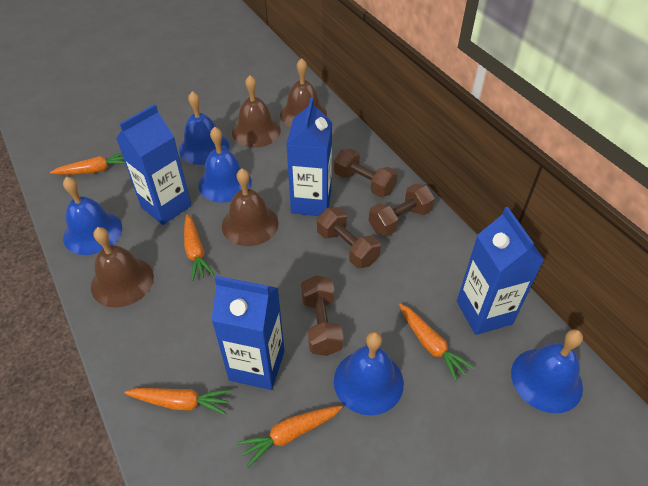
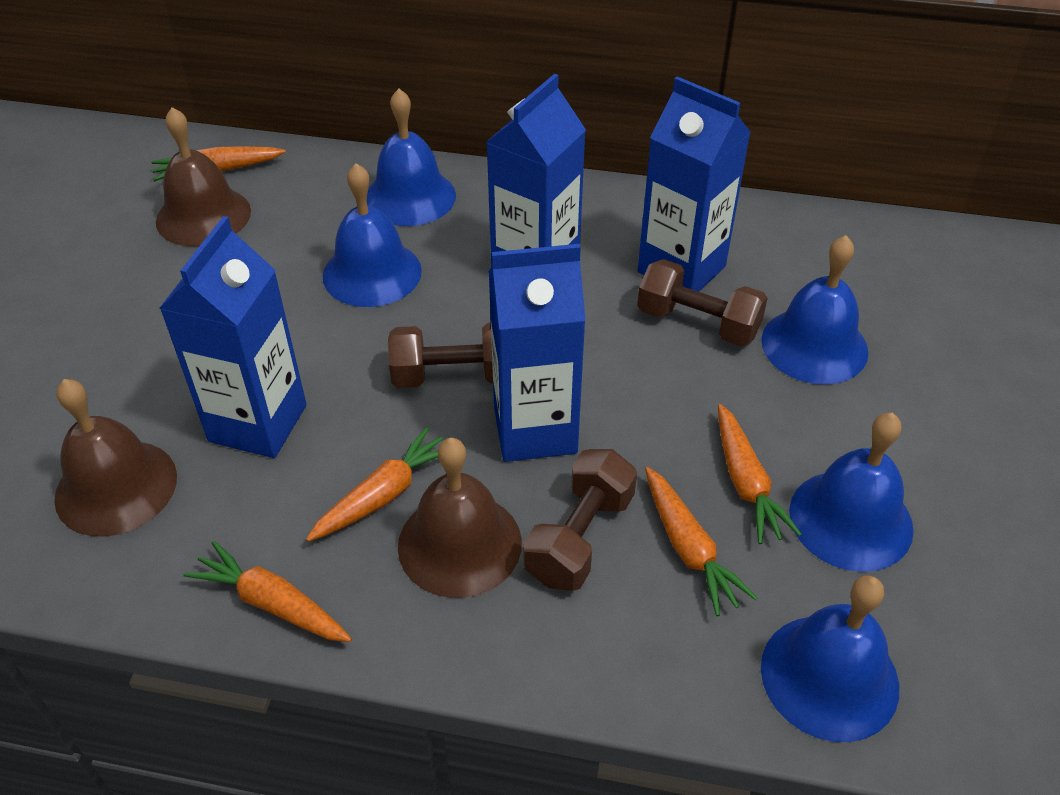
brown bell: 4 -> 3
brown dumbbell: 4 -> 3

